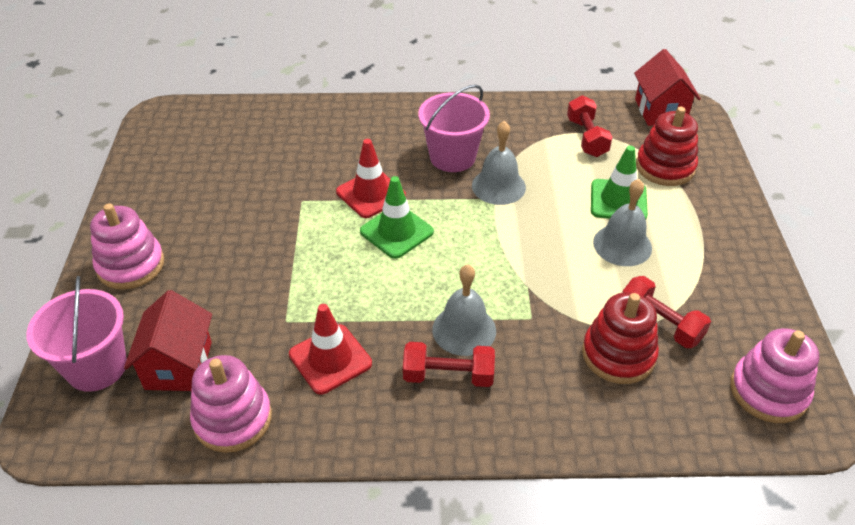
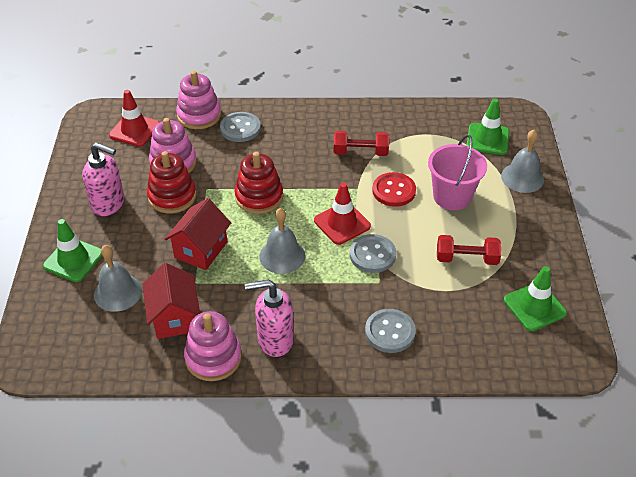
green traffic cone: 2 -> 3
grey button: 0 -> 3
pink bucket: 2 -> 1
pink soap dispenser: 0 -> 2
red button: 0 -> 1
red dumbbell: 3 -> 2

